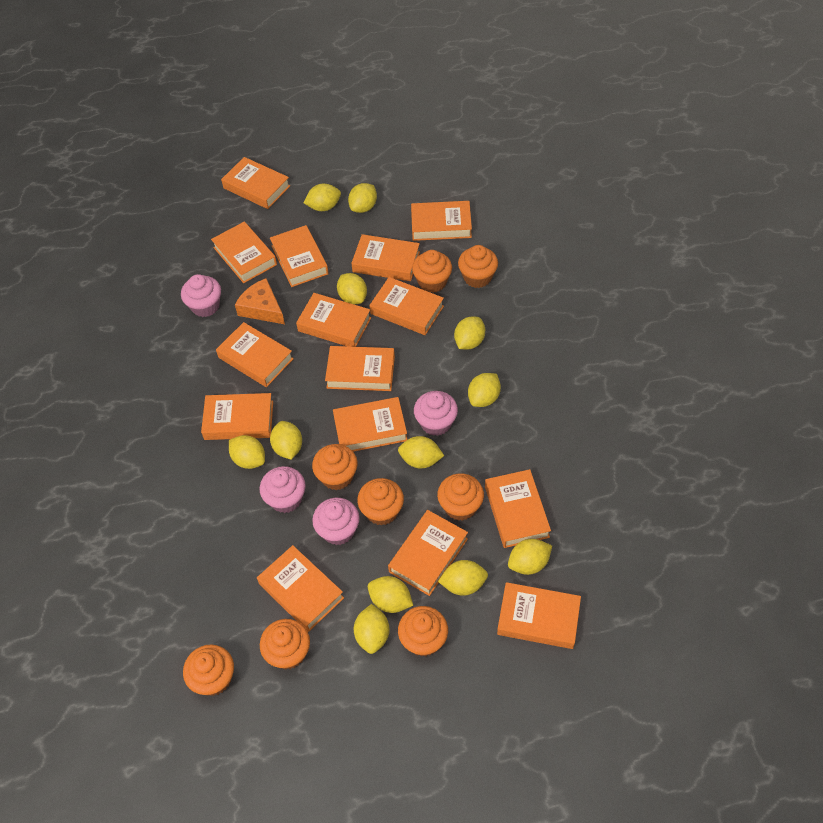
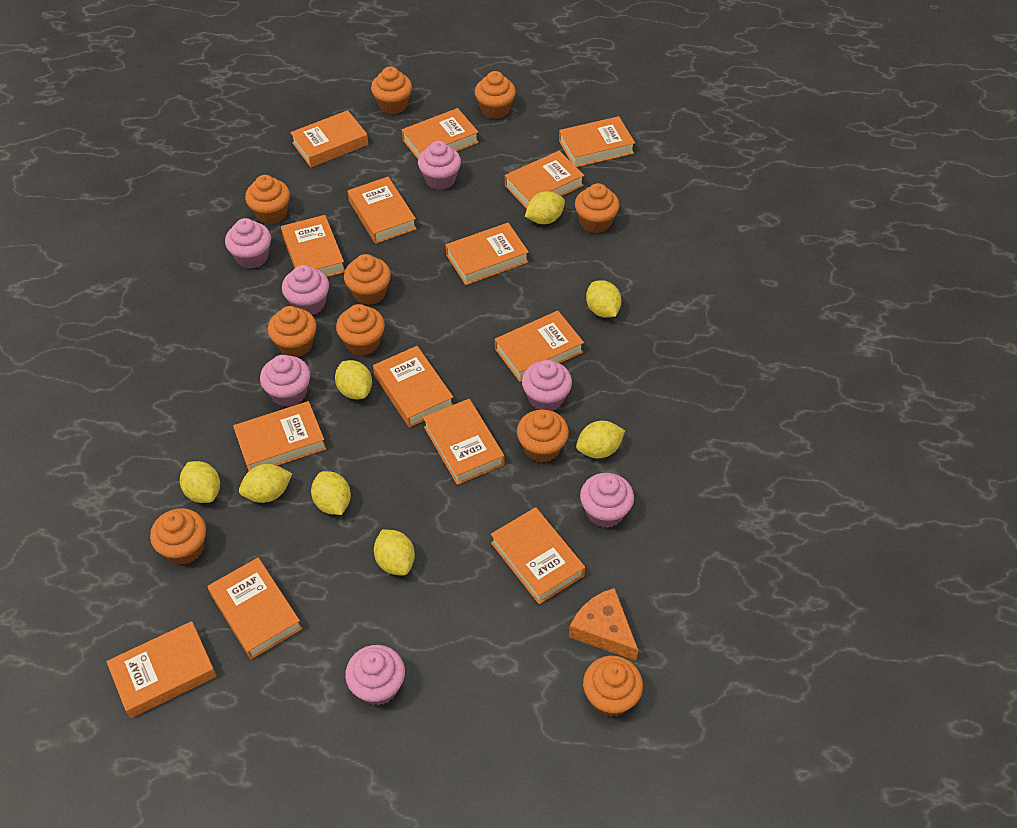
orange book: 15 -> 14
orange cupcake: 8 -> 10
pink cupcake: 4 -> 7
yellow lemon: 12 -> 8

